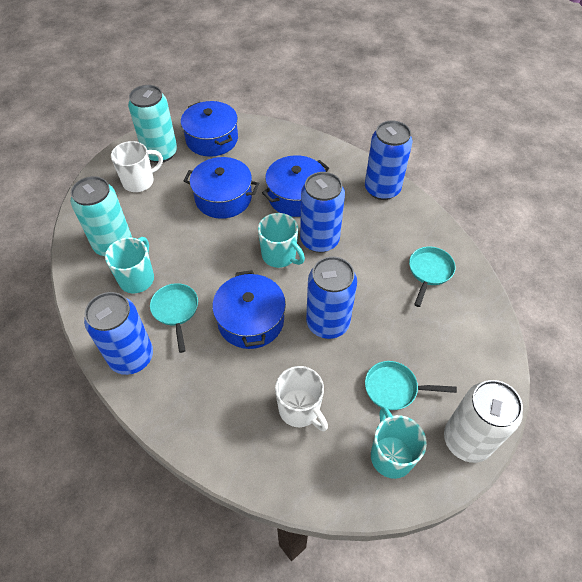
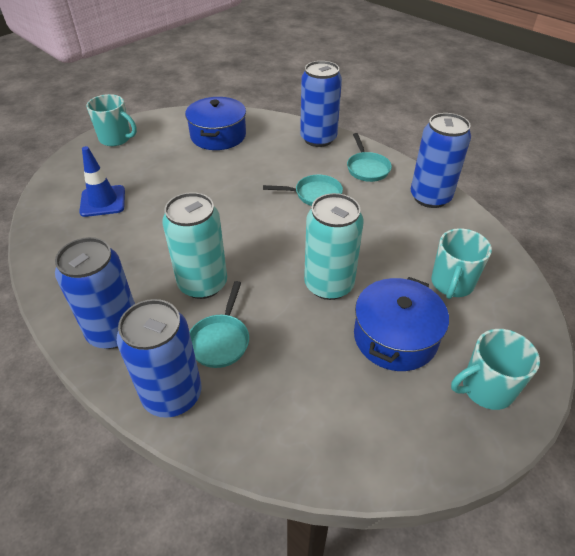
blue pot: 4 -> 2
blue traffic cone: 0 -> 1
white can: 1 -> 0
white mug: 2 -> 0

